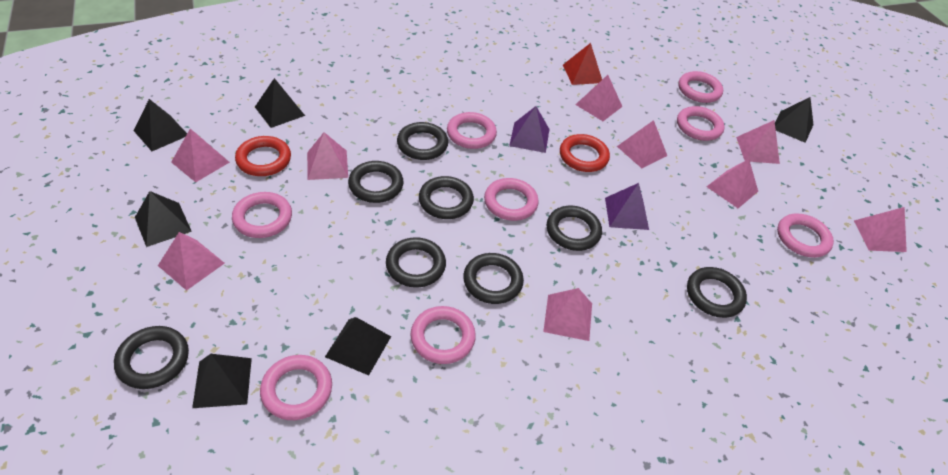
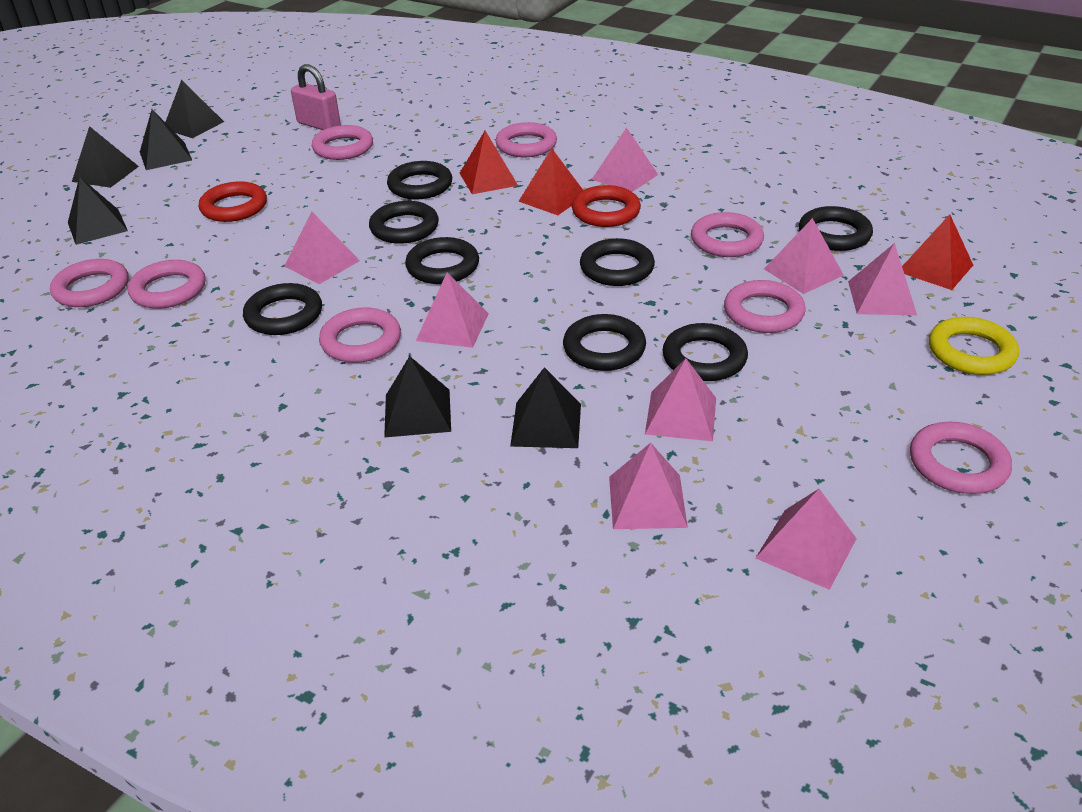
pink padlock: 0 -> 1
pink pyramid: 9 -> 8
purple pyramid: 2 -> 0
red pyramid: 1 -> 3
yellow ring: 0 -> 1

